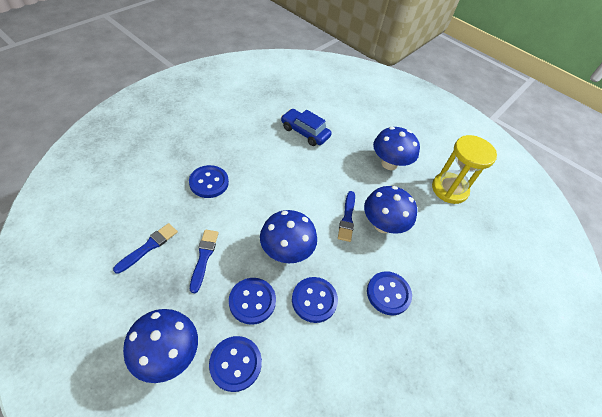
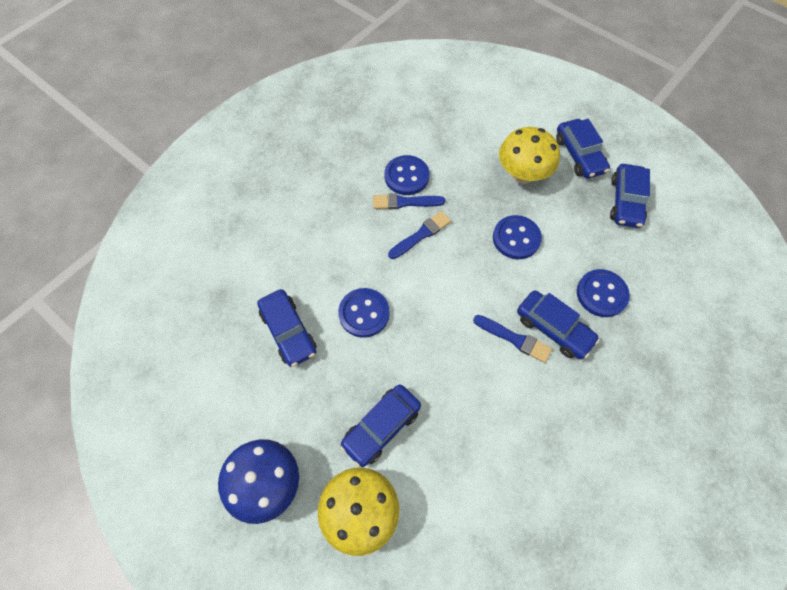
blue button: 5 -> 4
blue car: 1 -> 5
blue mushroom: 4 -> 1
yellow hourglass: 1 -> 0
yellow mushroom: 0 -> 2

